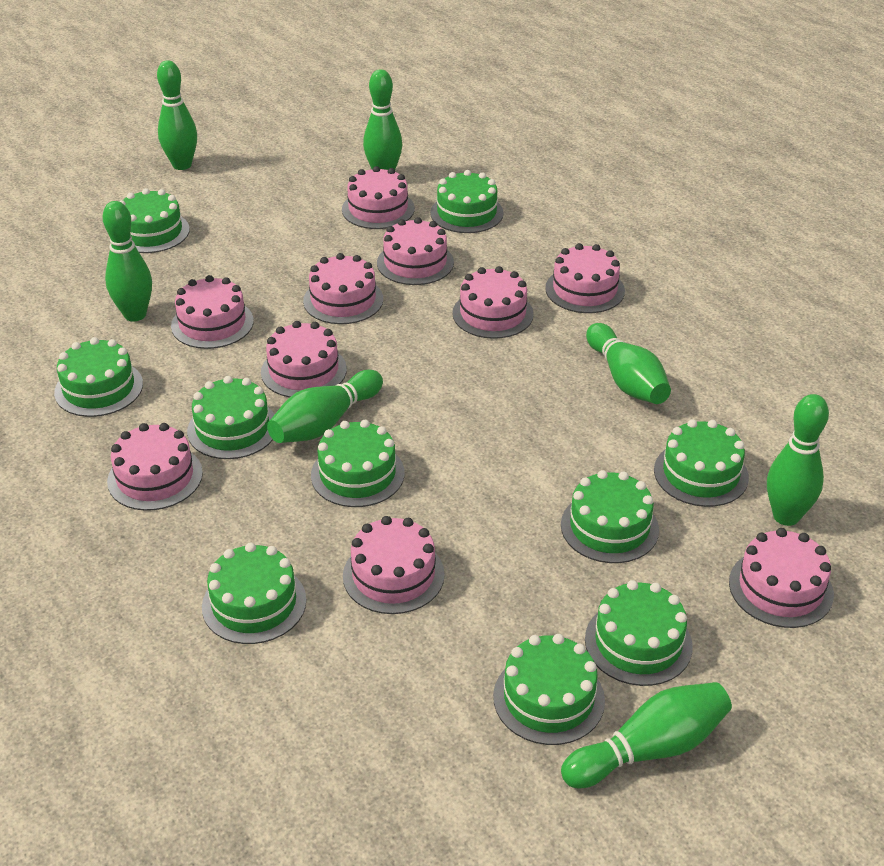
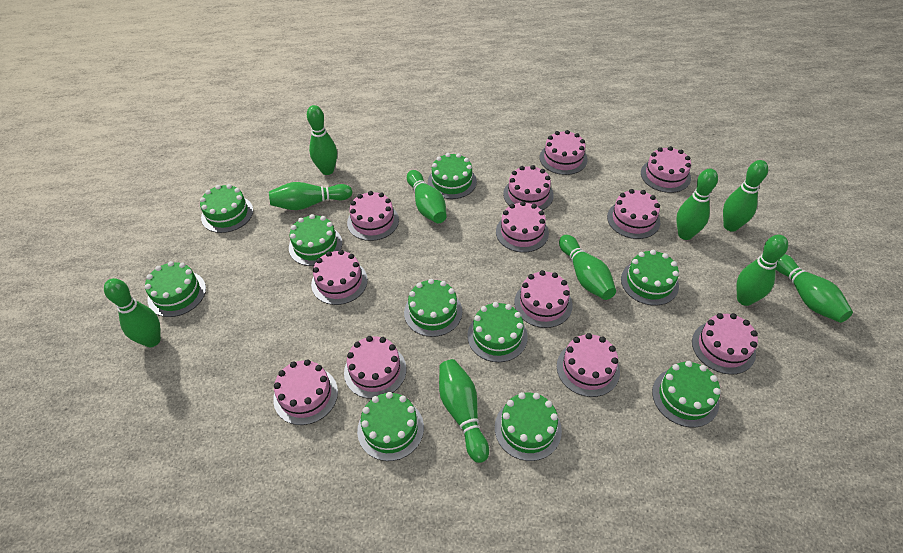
green bowling pin: 7 -> 10
pink cake: 10 -> 12

